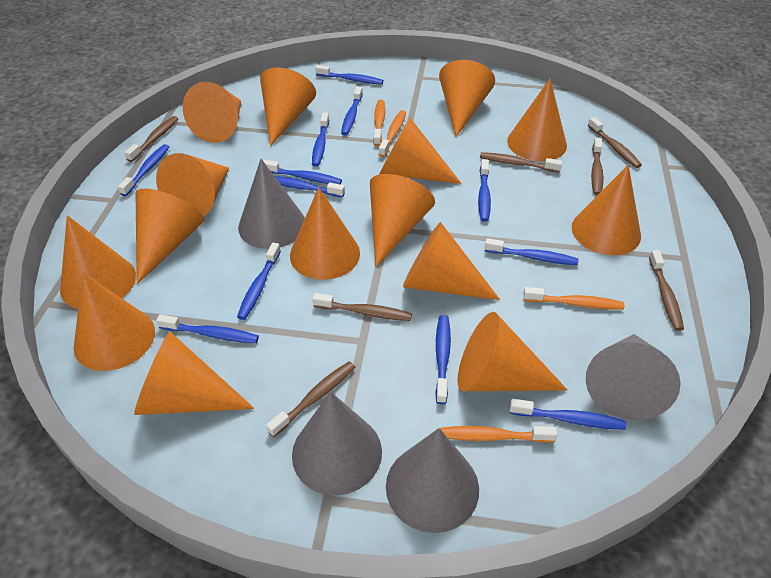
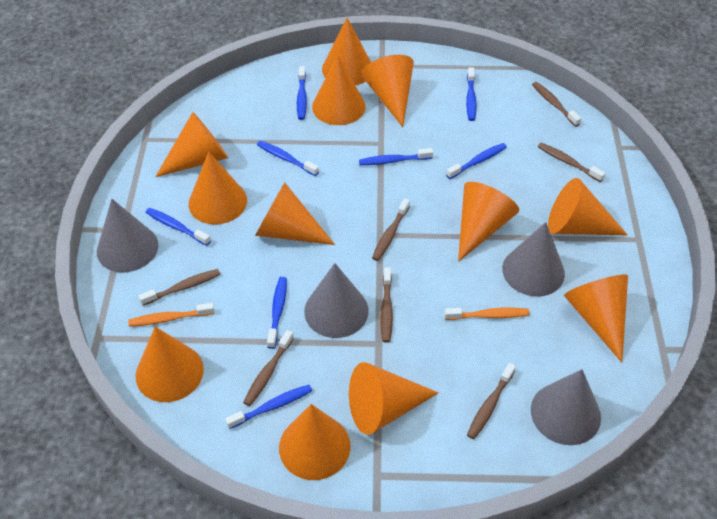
blue toothbrush: 12 -> 8
orange cone: 15 -> 12
orange toothbrush: 4 -> 2

